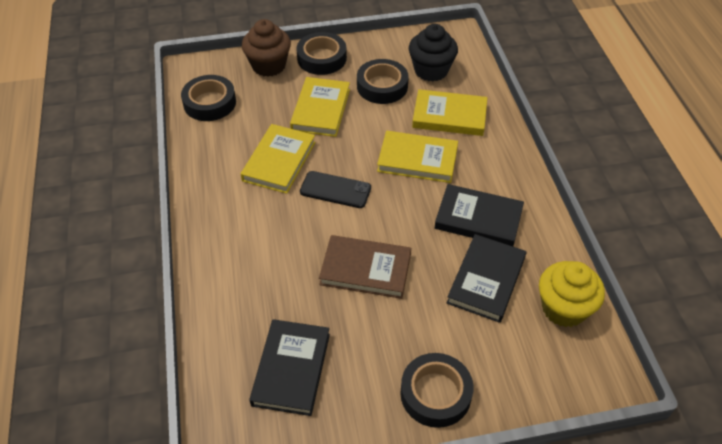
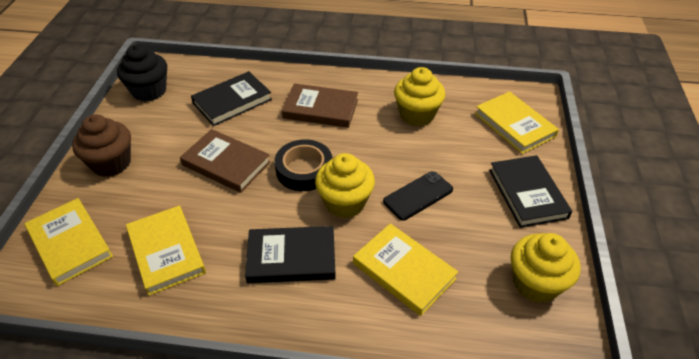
black tape: 4 -> 1
brown book: 1 -> 2
yellow cupcake: 1 -> 3

